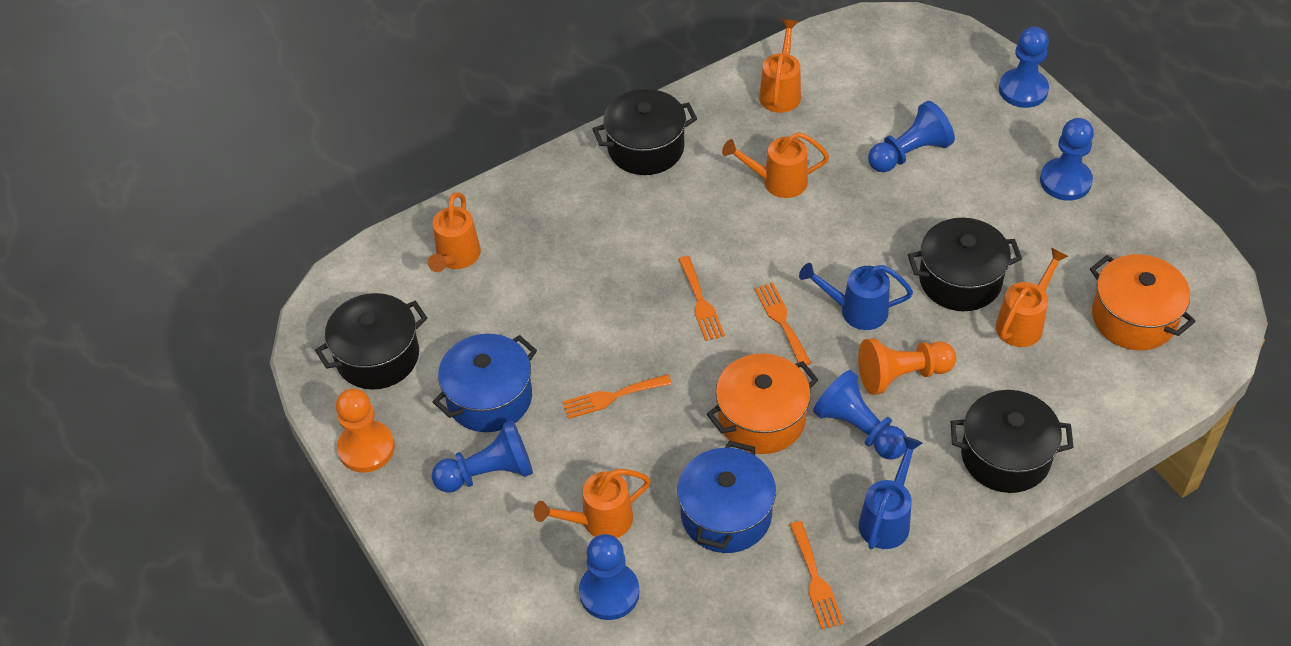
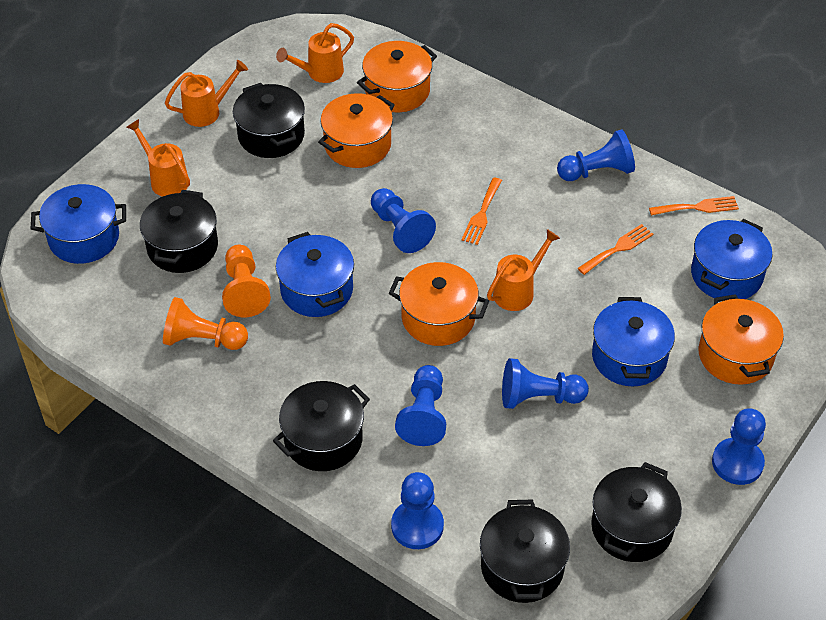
black pot: 4 -> 5
blue pot: 2 -> 4
blue watering can: 2 -> 0
orange fork: 4 -> 3
orange pot: 2 -> 4
orange watering can: 5 -> 4

